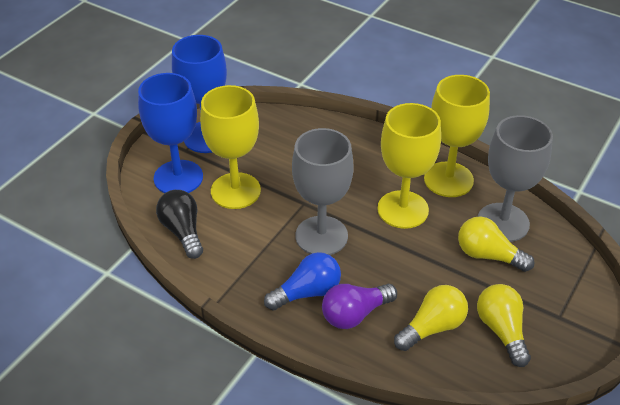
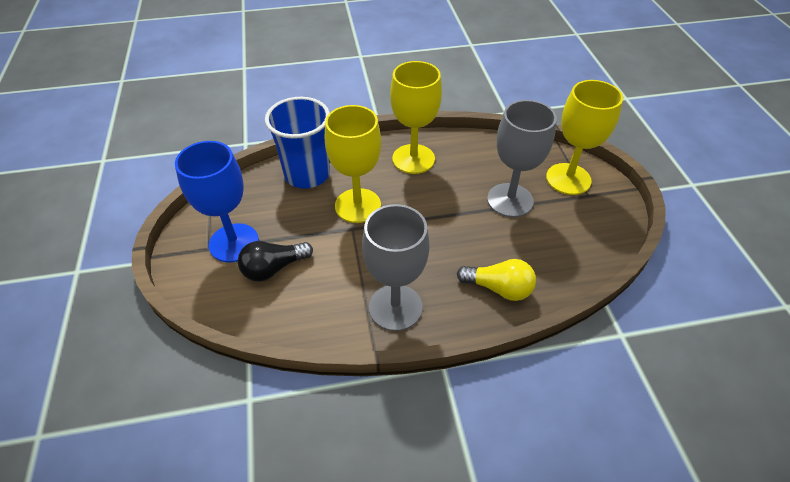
blue cup: 0 -> 1
blue goblet: 2 -> 1
blue light bulb: 1 -> 0
purple light bulb: 1 -> 0
yellow light bulb: 3 -> 1

